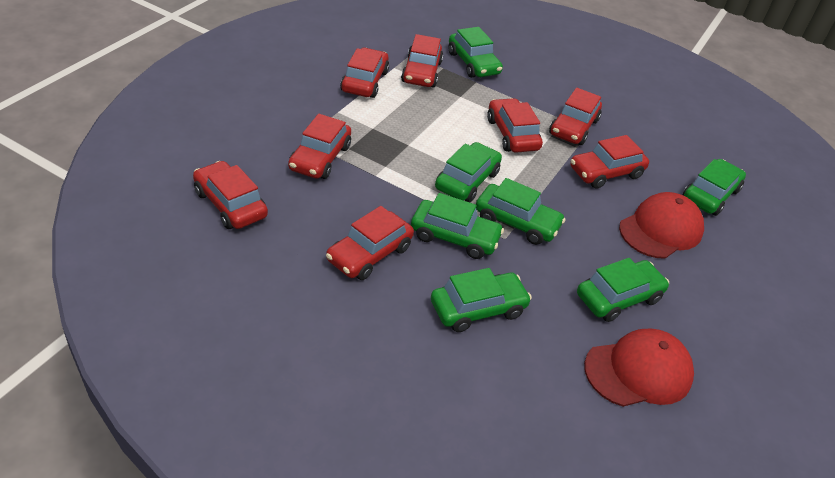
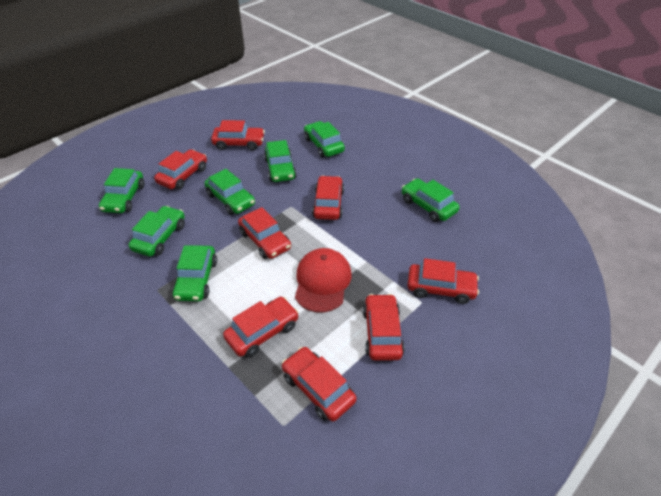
red cap: 2 -> 1

